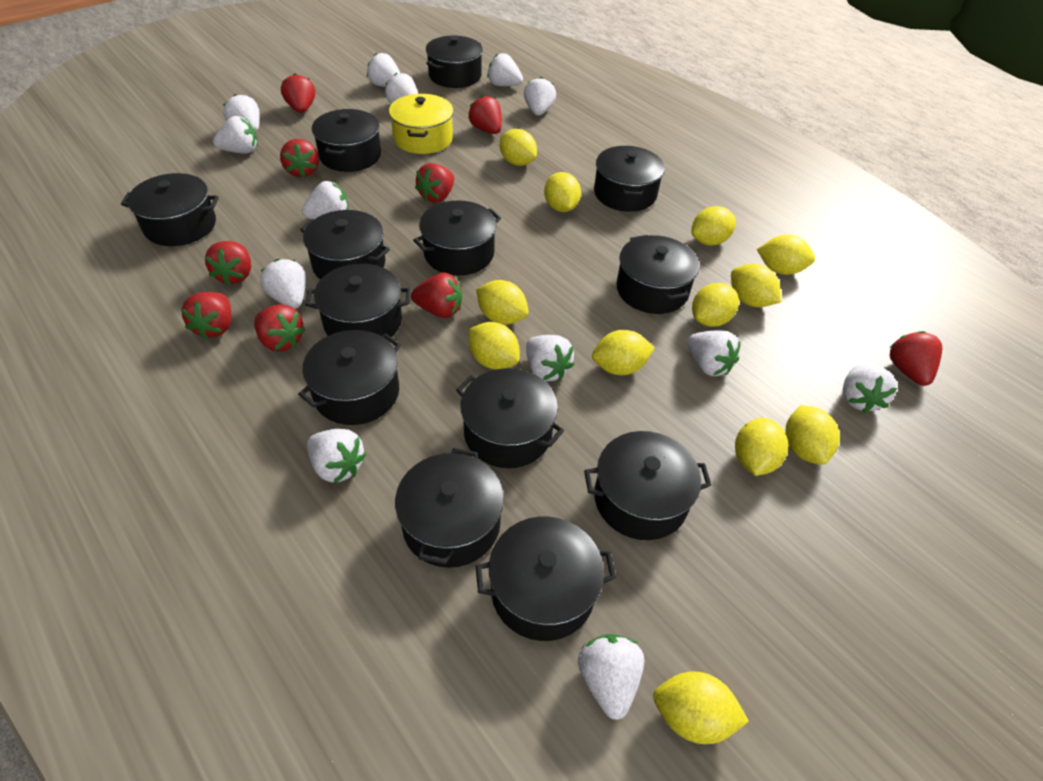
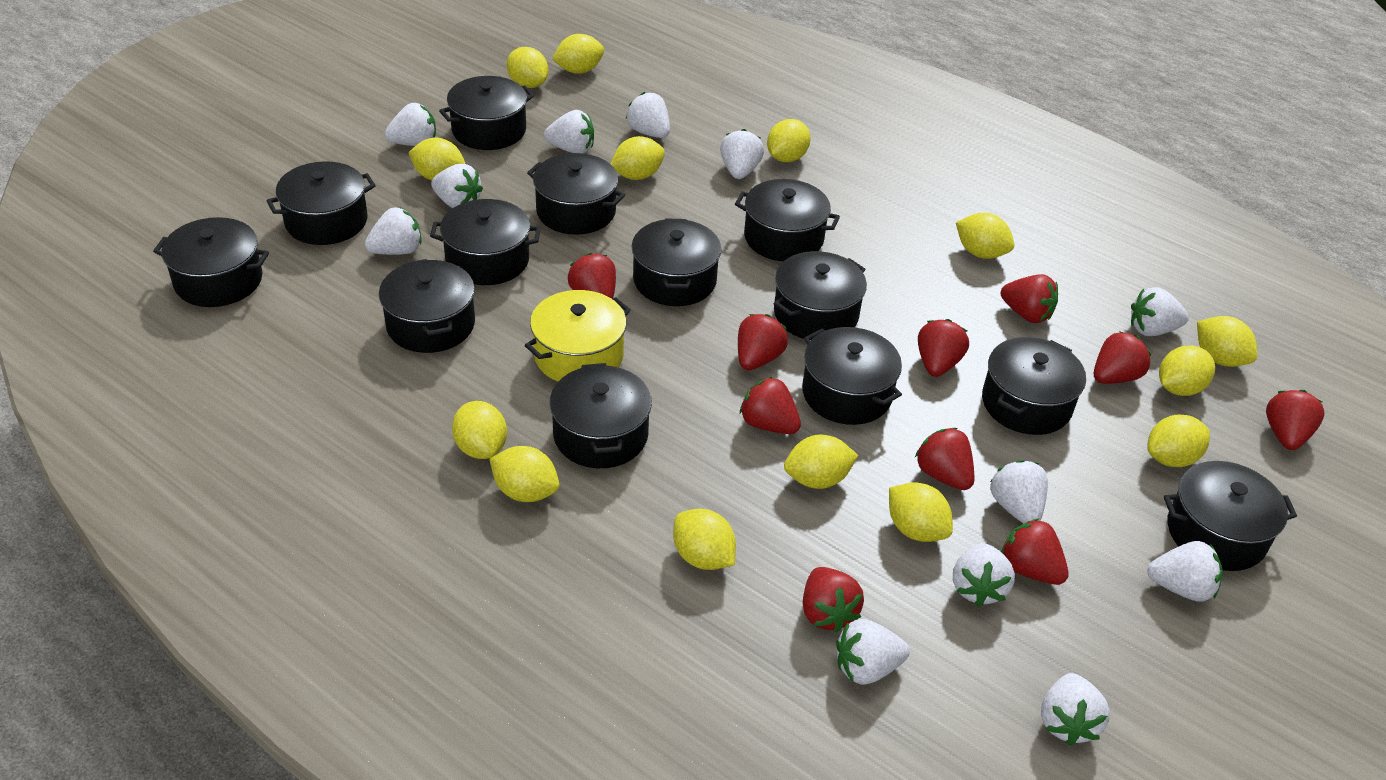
red strawberry: 9 -> 10
white strawberry: 13 -> 12
yellow lemon: 12 -> 14

